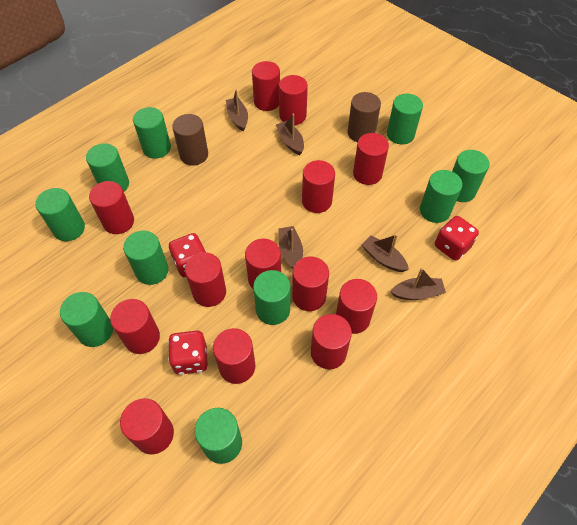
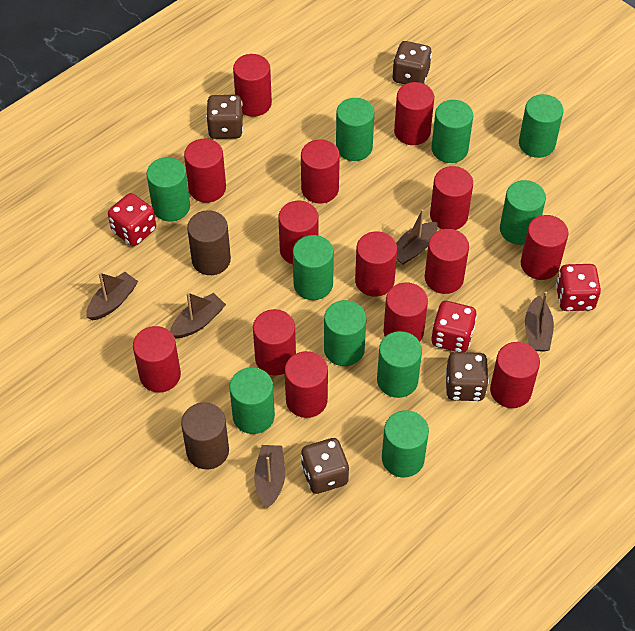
brown dice: 0 -> 4
red cylinder: 13 -> 14

